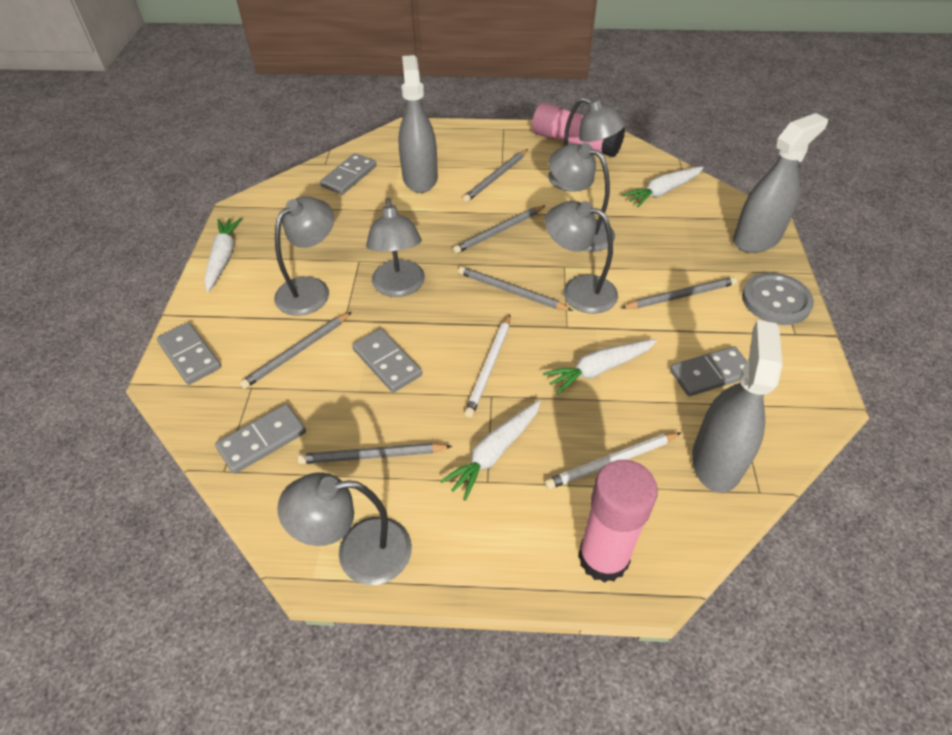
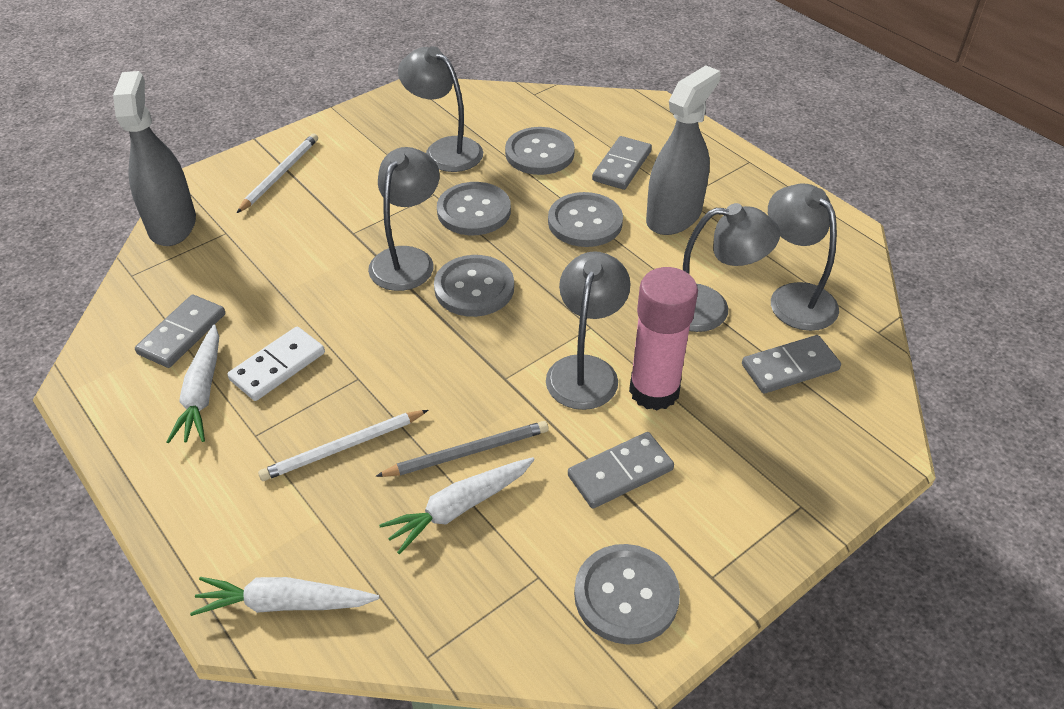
grey button: 1 -> 5
grey domino: 5 -> 4
grey lamp: 6 -> 5
grey pencil: 6 -> 1
grey spray bottle: 3 -> 2
pink glue stick: 2 -> 1
white carrot: 4 -> 3
white domino: 0 -> 1

